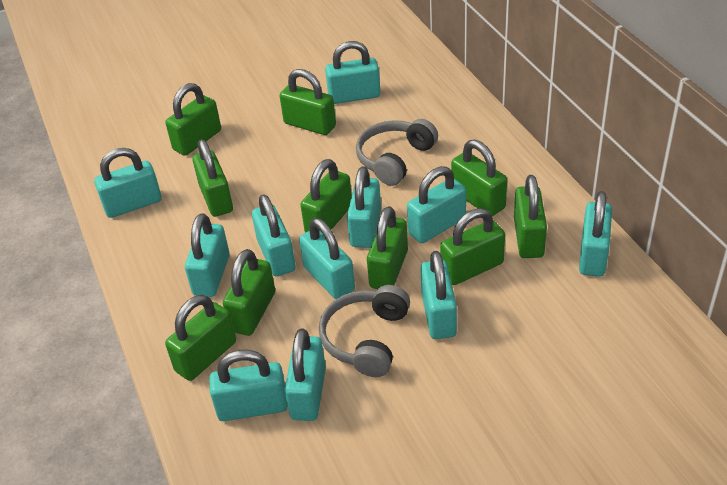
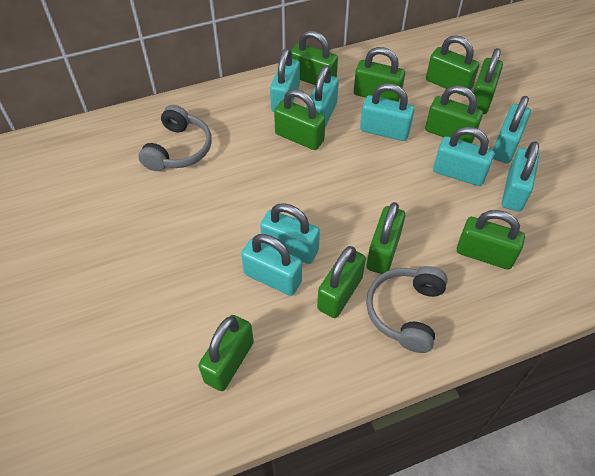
turquoise padlock: 11 -> 8

